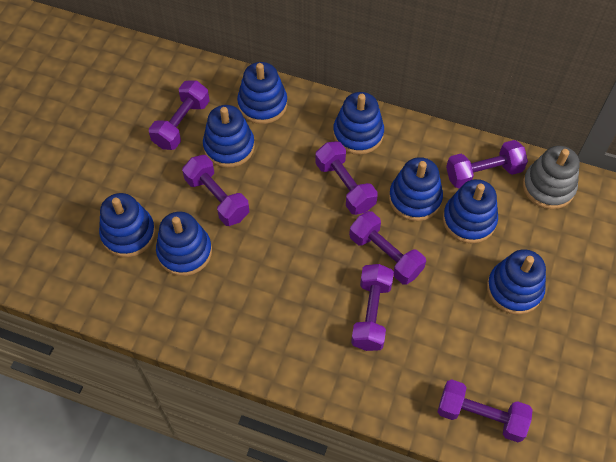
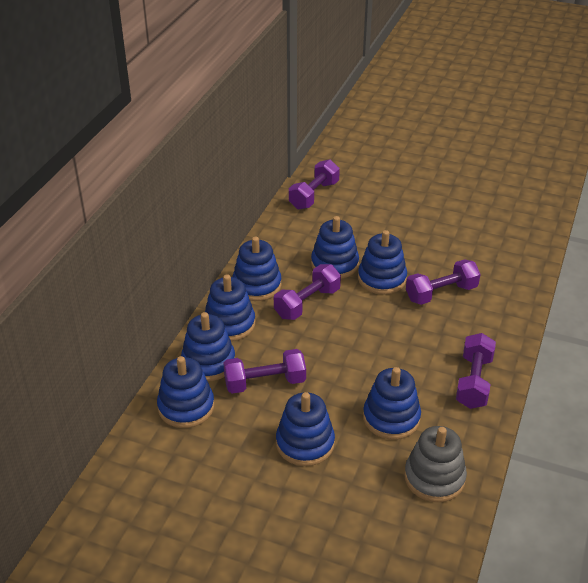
purple dumbbell: 7 -> 5

